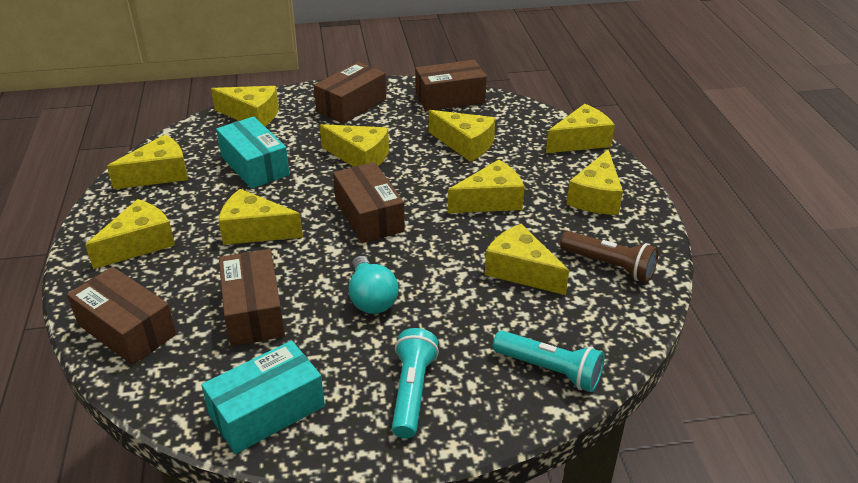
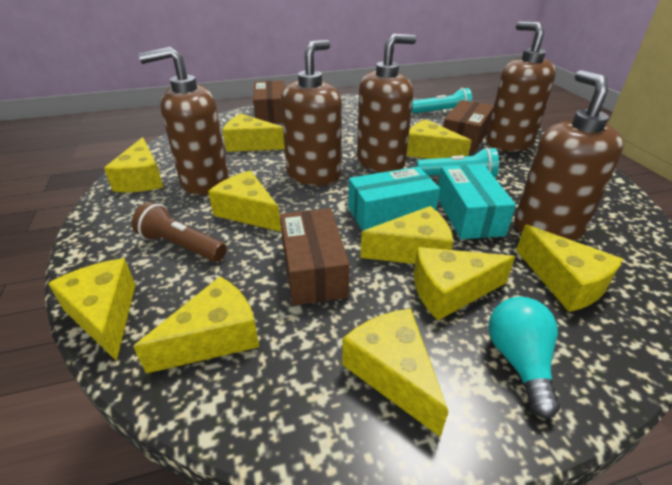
brown box: 5 -> 3
brown soap dispenser: 0 -> 5

